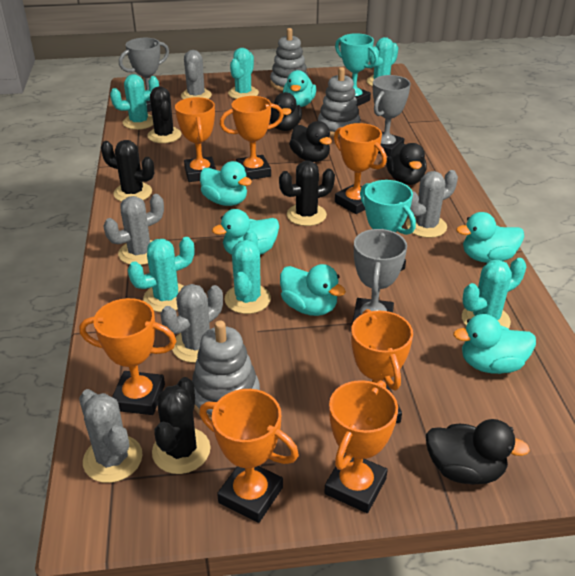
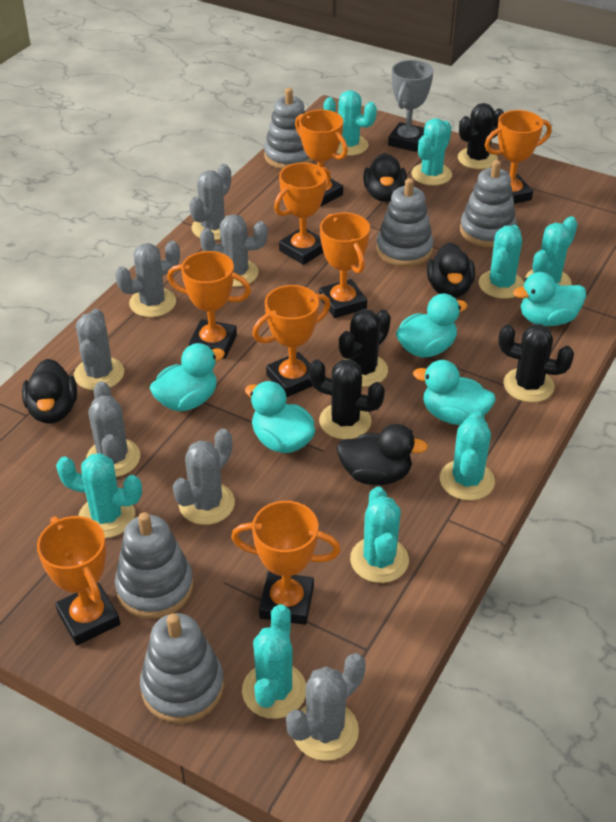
grey cactus: 5 -> 7
grey stacking toy: 3 -> 5
grey trophy: 3 -> 1
orange trophy: 7 -> 8
turquoise cactus: 6 -> 8
turquoise duck: 6 -> 5
turquoise trophy: 2 -> 0

